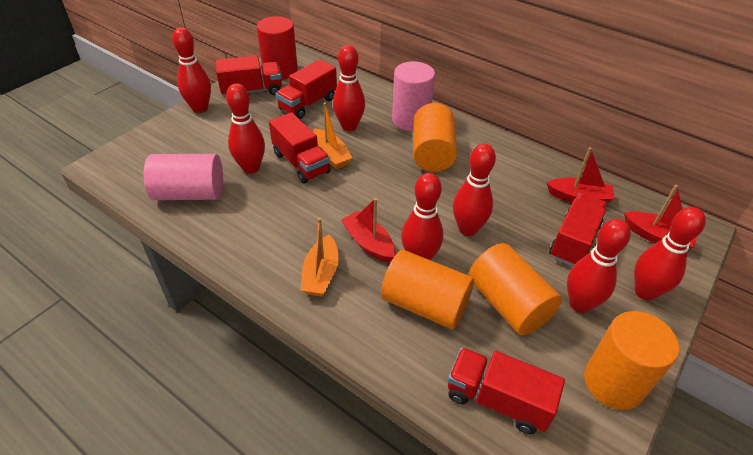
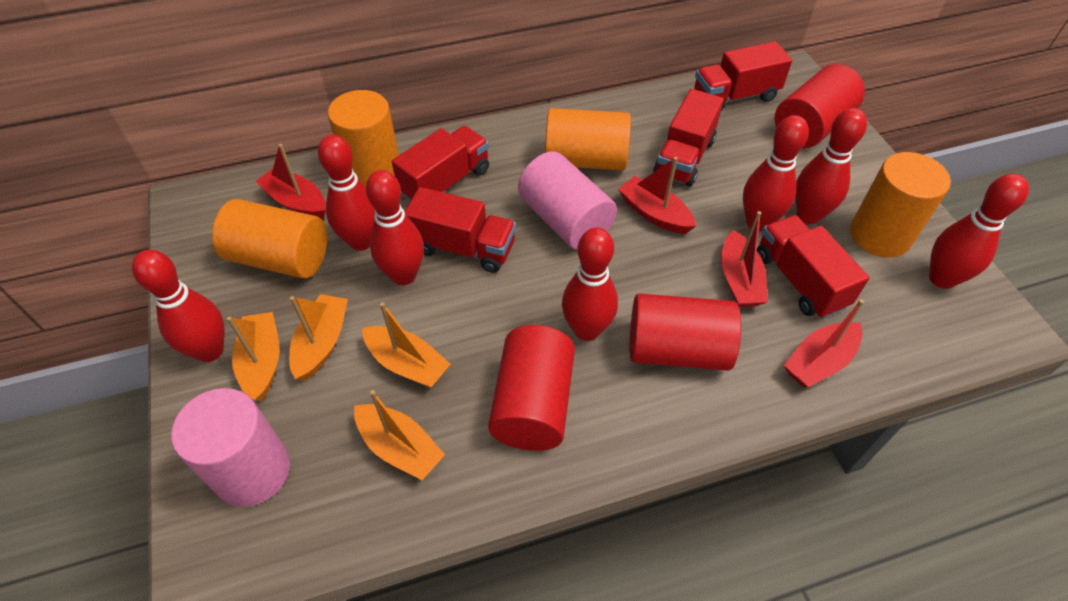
orange boat: 2 -> 4
red boat: 3 -> 4
red cylinder: 1 -> 3

